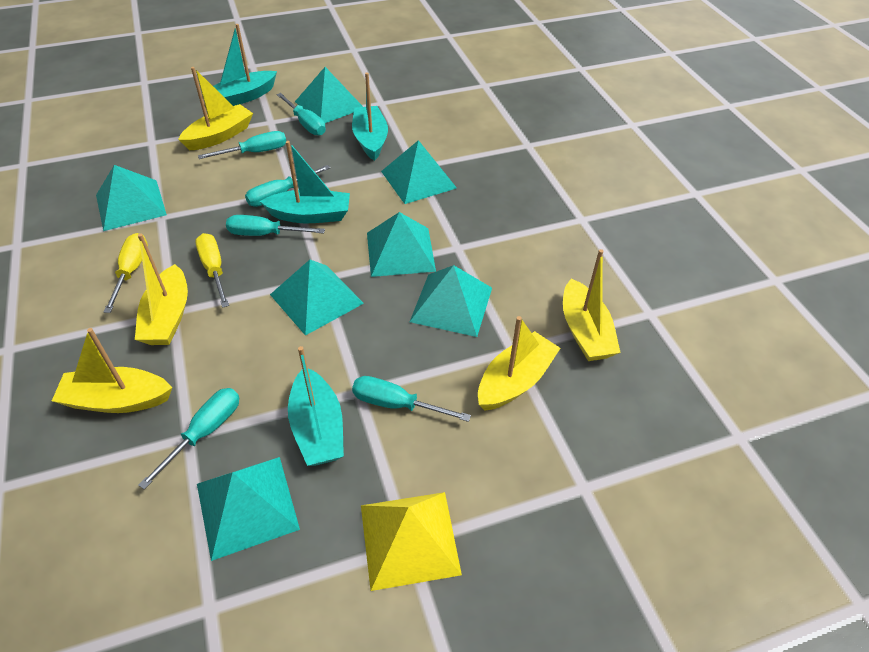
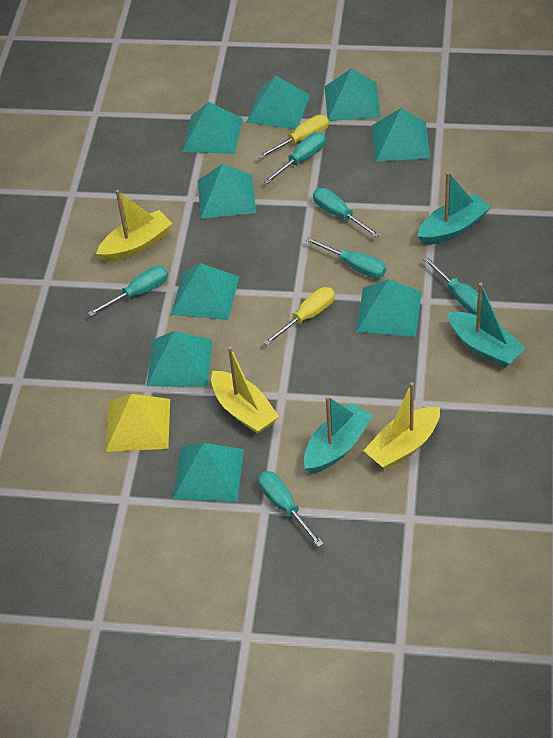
turquoise boat: 4 -> 3
turquoise pyramid: 7 -> 9
yellow boat: 5 -> 3

